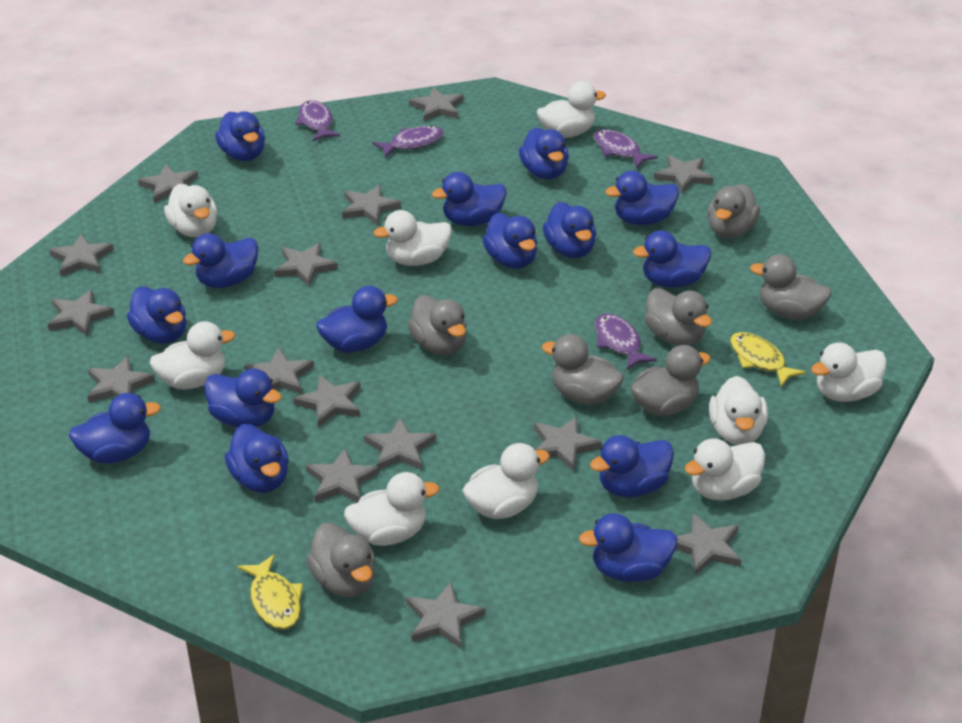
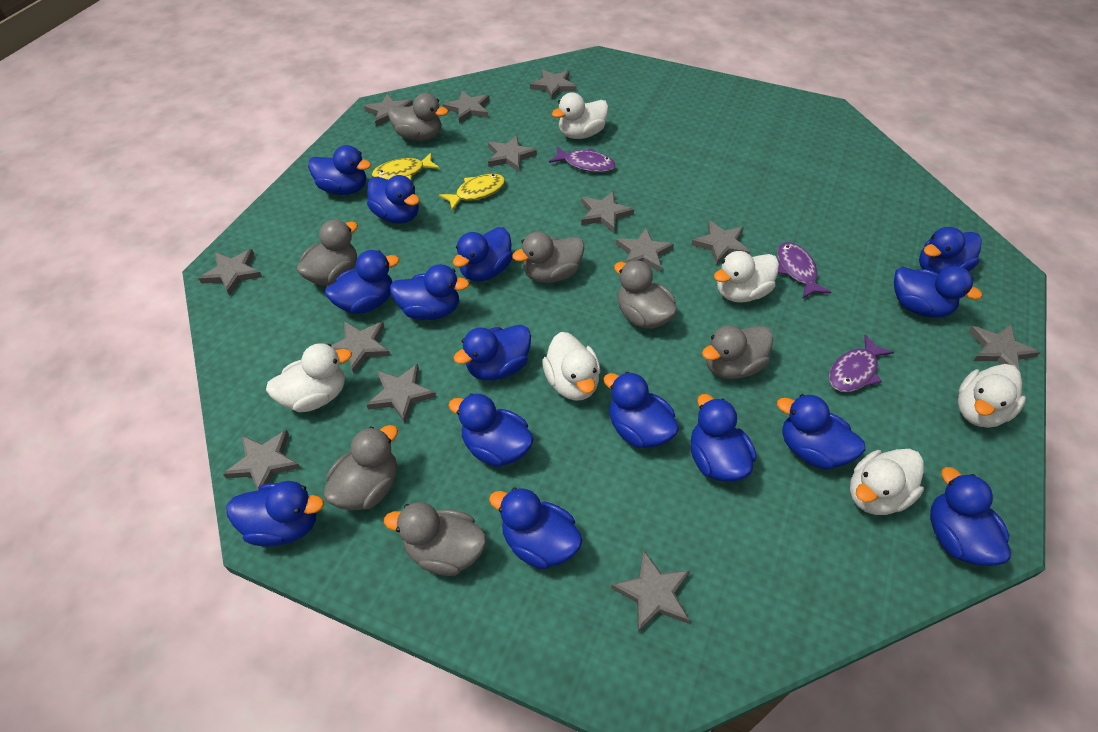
grey star: 15 -> 13
purple fish: 4 -> 3
white duck: 9 -> 6

